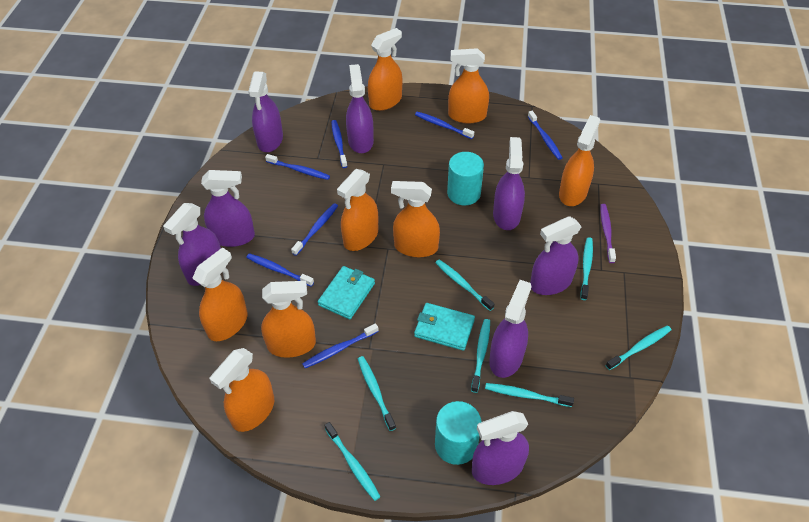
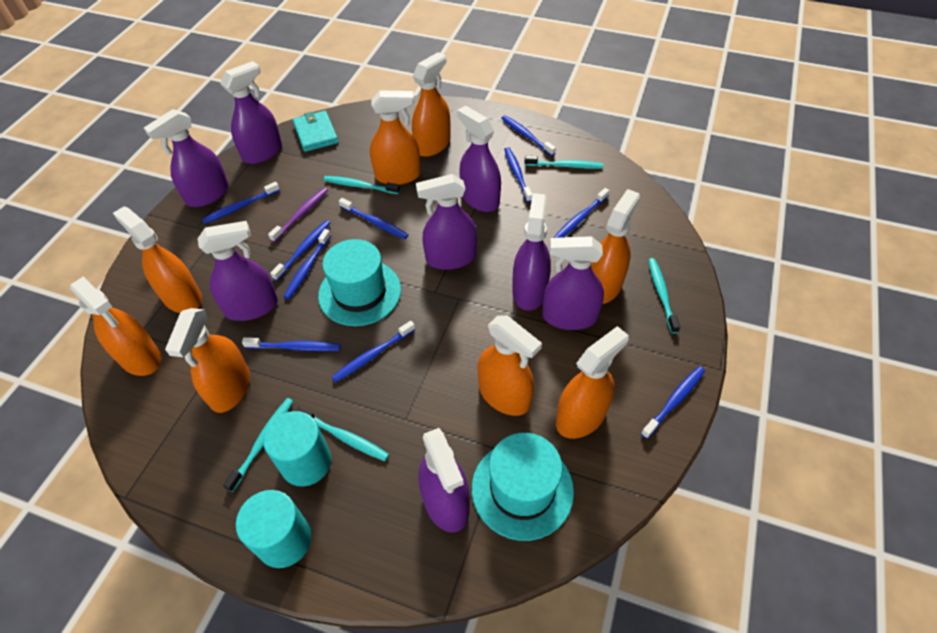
blue toothbrush: 7 -> 10
turquoise hat: 0 -> 2
turquoise toothbrush: 7 -> 5
turquoise wallet: 2 -> 1

